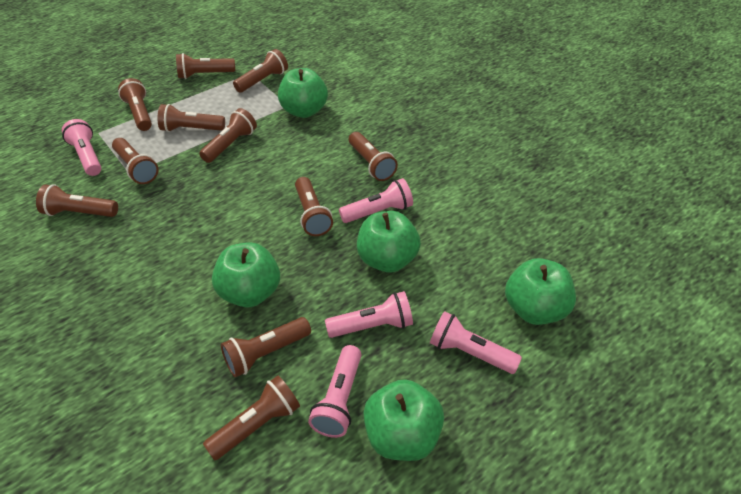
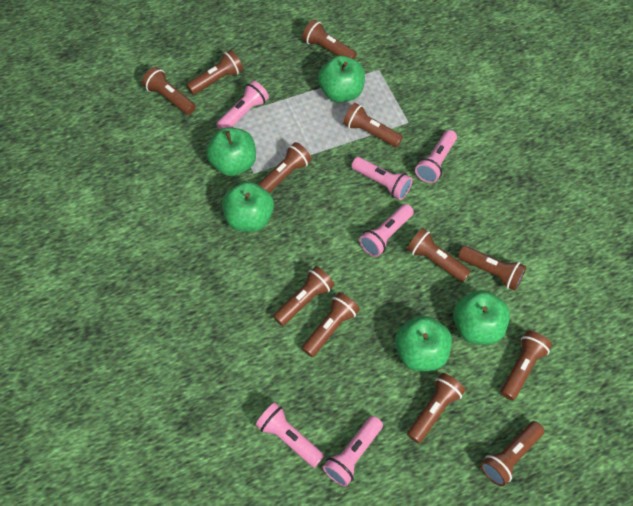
brown flashlight: 11 -> 12
pink flashlight: 5 -> 6

